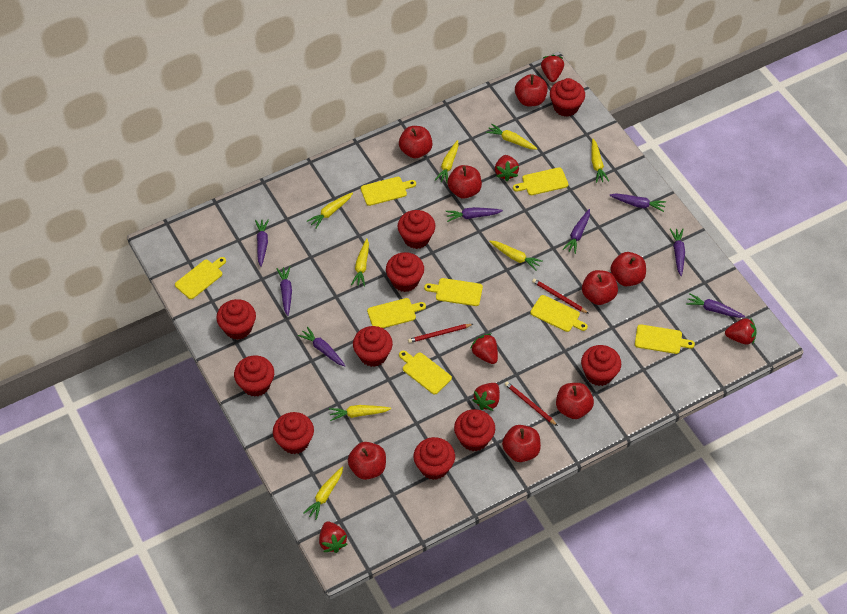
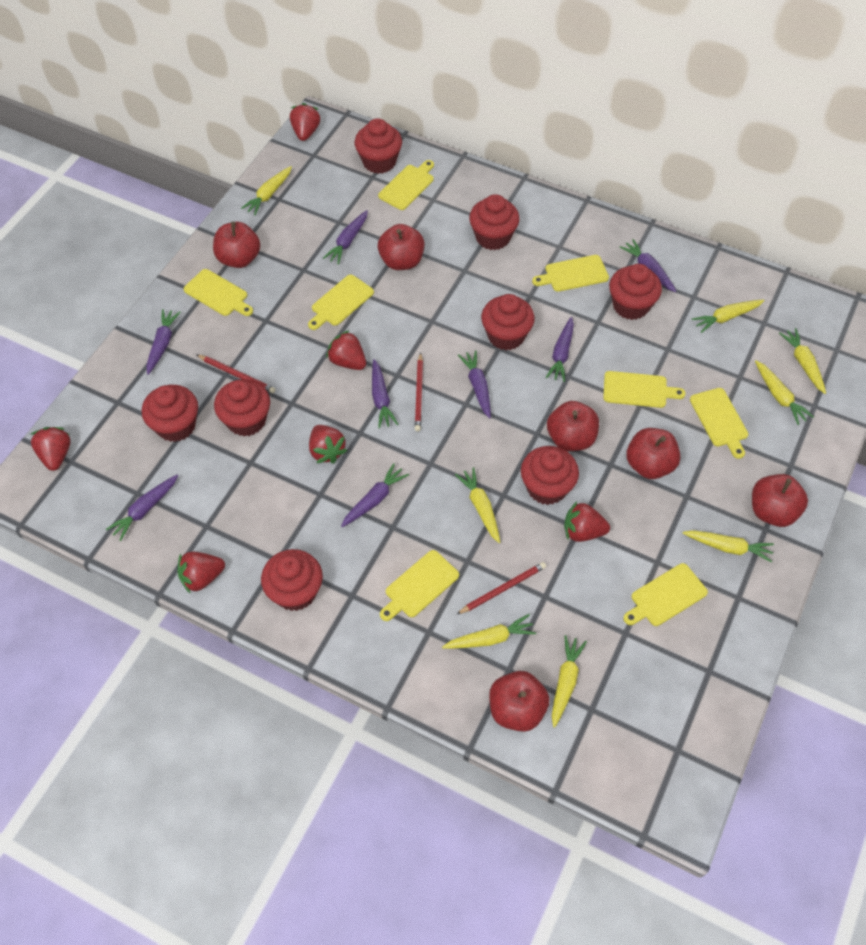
red apple: 8 -> 6
red cupcake: 10 -> 8

